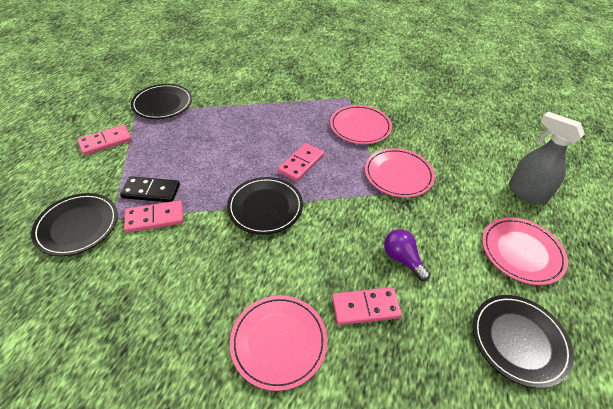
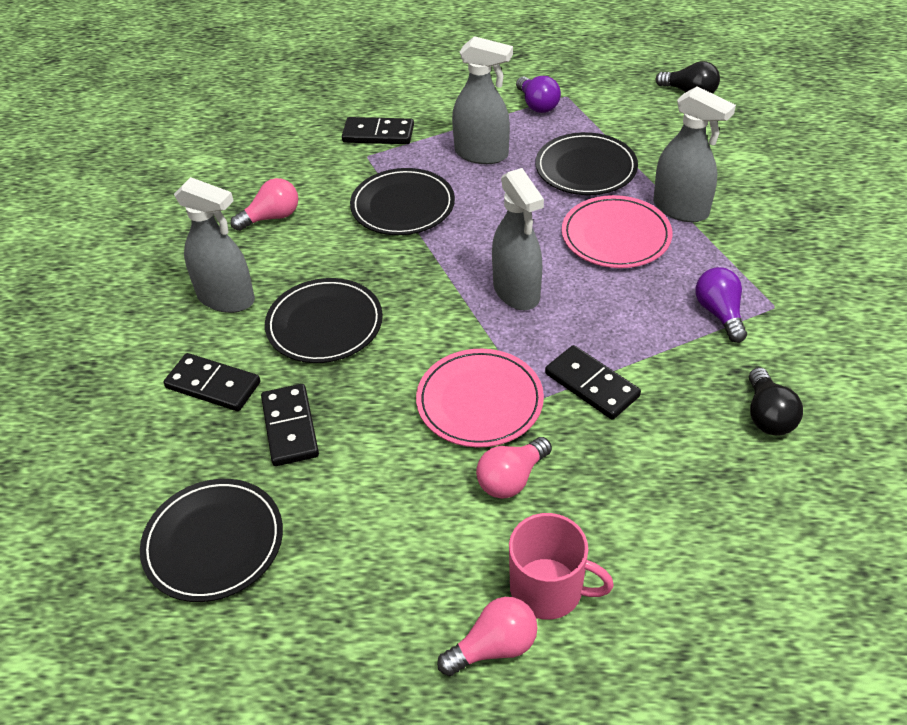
black domino: 1 -> 4
black light bulb: 0 -> 2
grey spray bottle: 1 -> 4
pink domino: 4 -> 0
pink light bulb: 0 -> 3
pink mug: 0 -> 1
pink plate: 4 -> 2
purple light bulb: 1 -> 2

